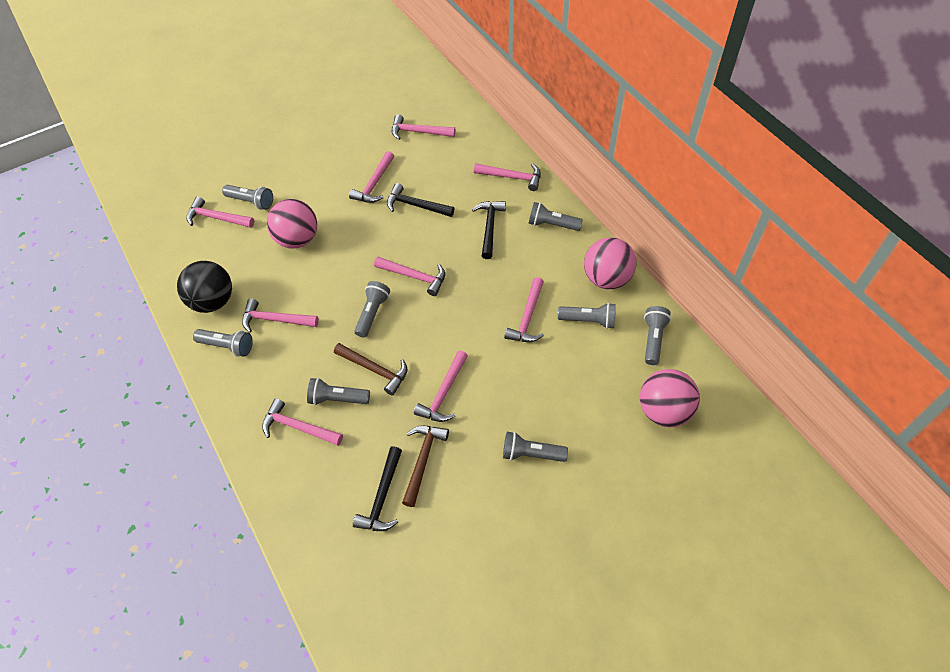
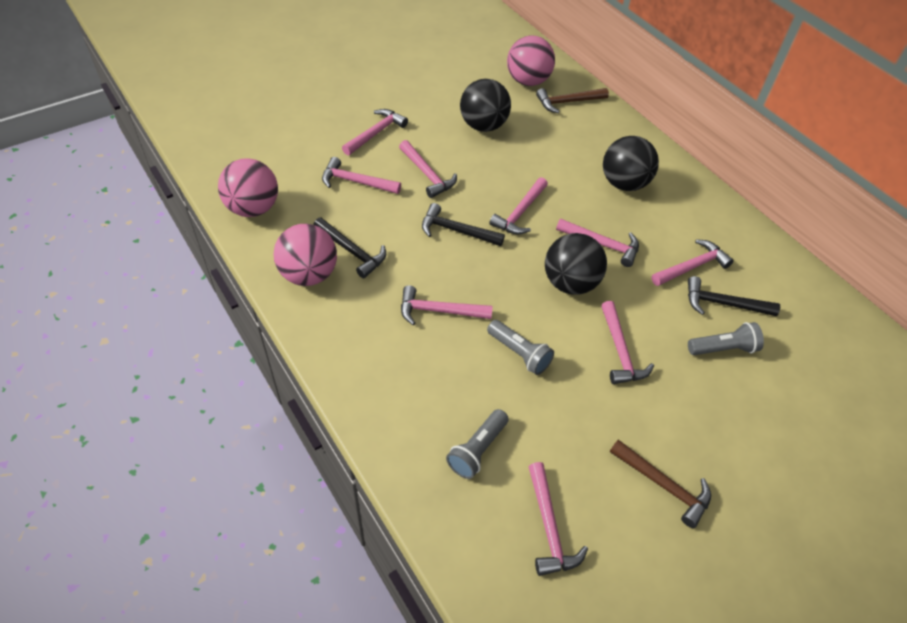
black ball: 1 -> 3
grey flashlight: 8 -> 3

